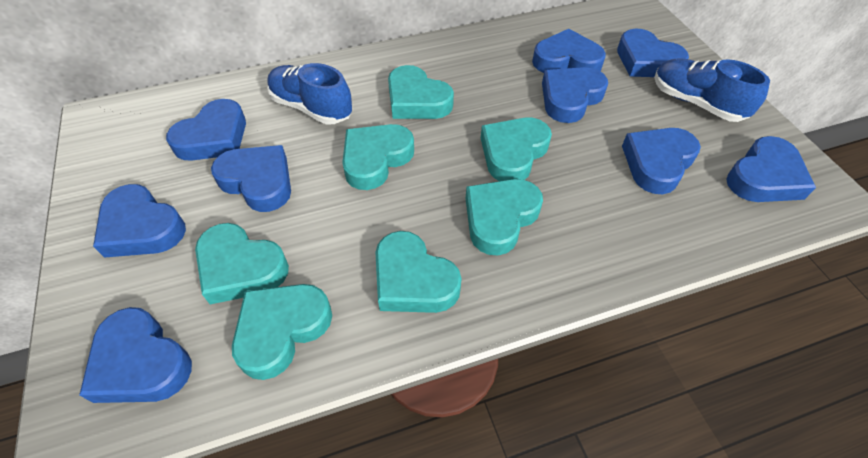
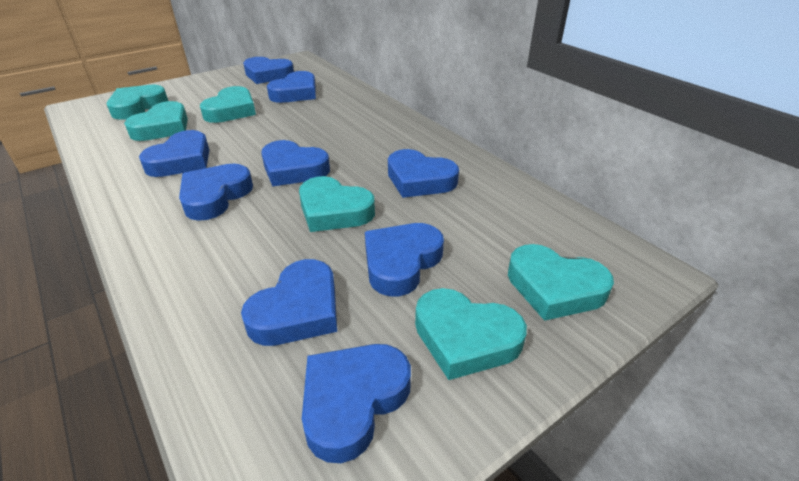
blue shoe: 2 -> 0
turquoise heart: 7 -> 6

